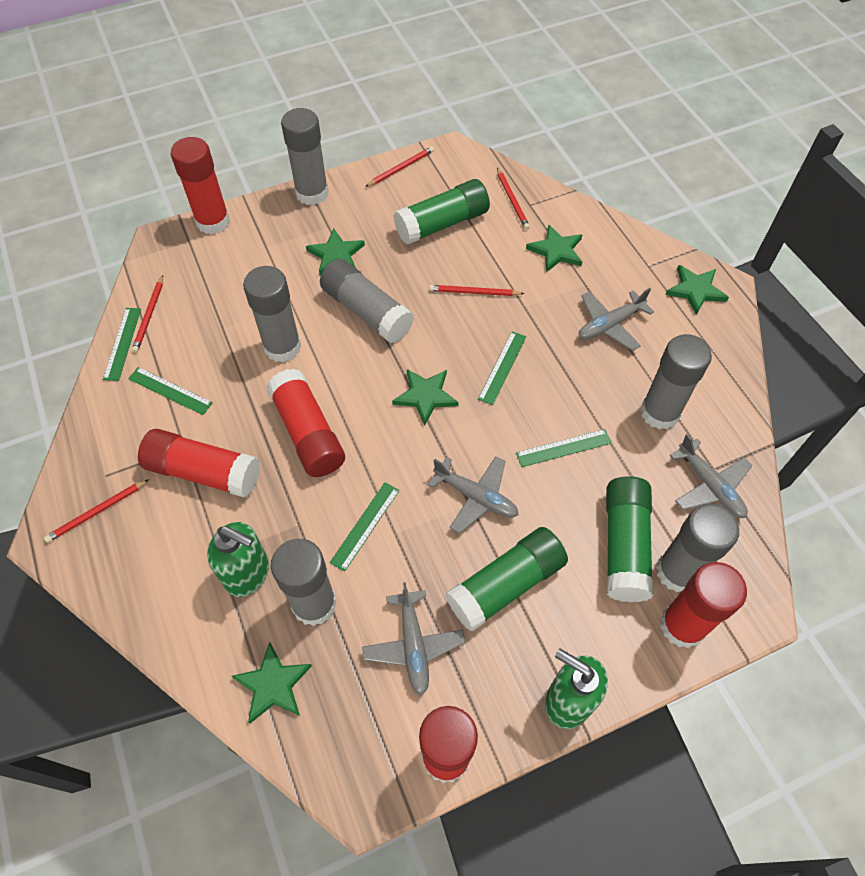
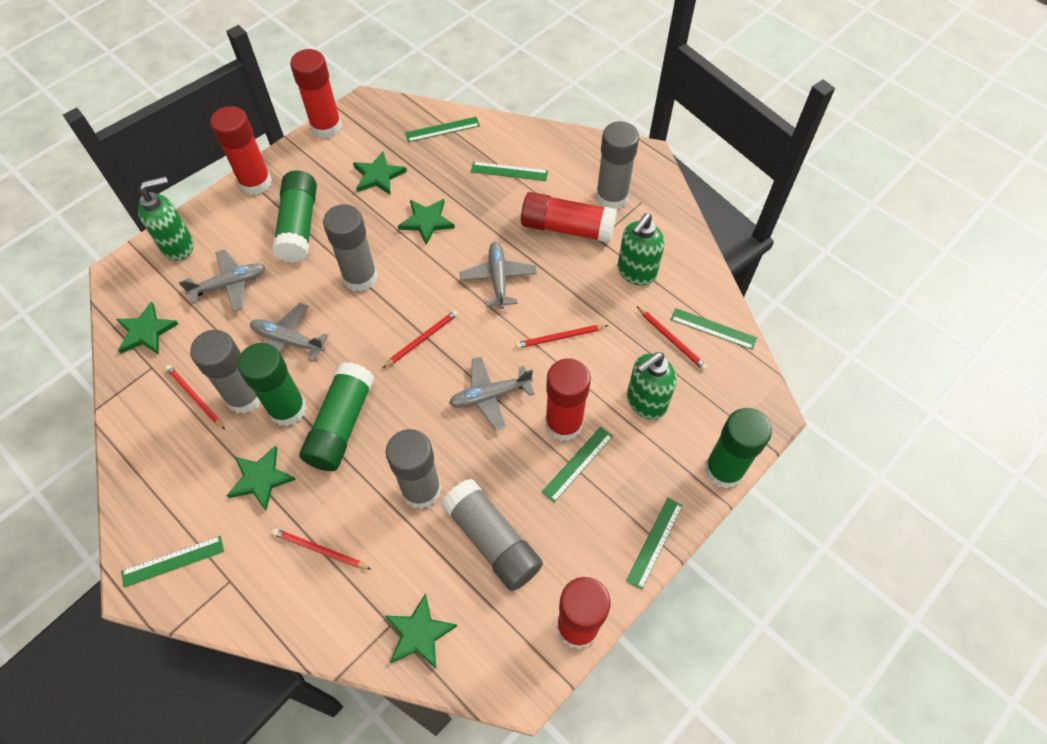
green glue stick: 3 -> 4
green ruler: 5 -> 6
green soap dispenser: 2 -> 3
grey glue stick: 6 -> 5

